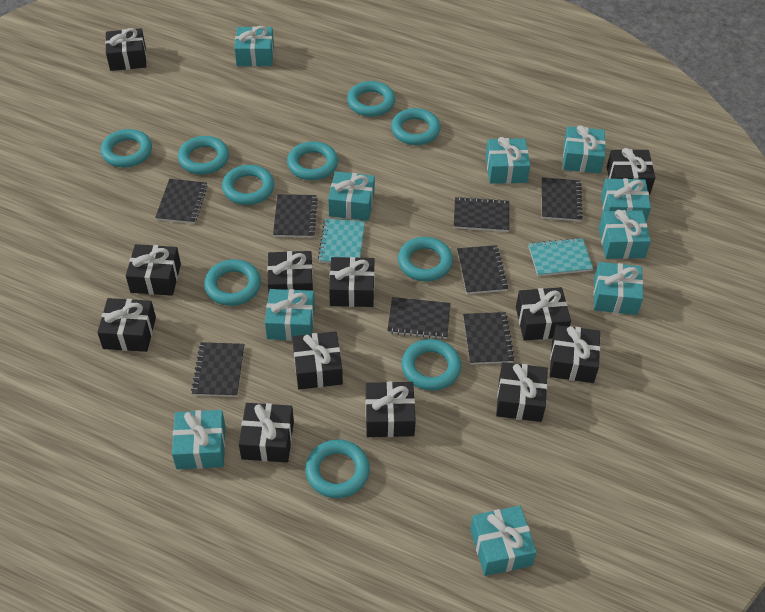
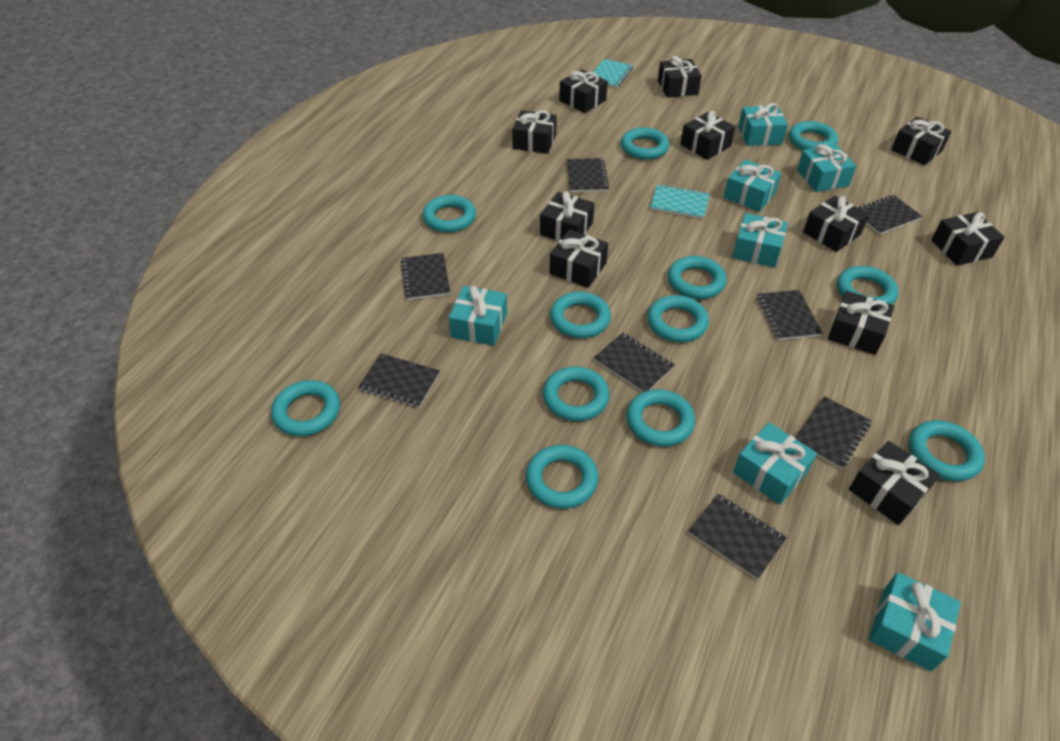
black gift: 12 -> 11
turquoise gift: 10 -> 7
turquoise ring: 10 -> 12

